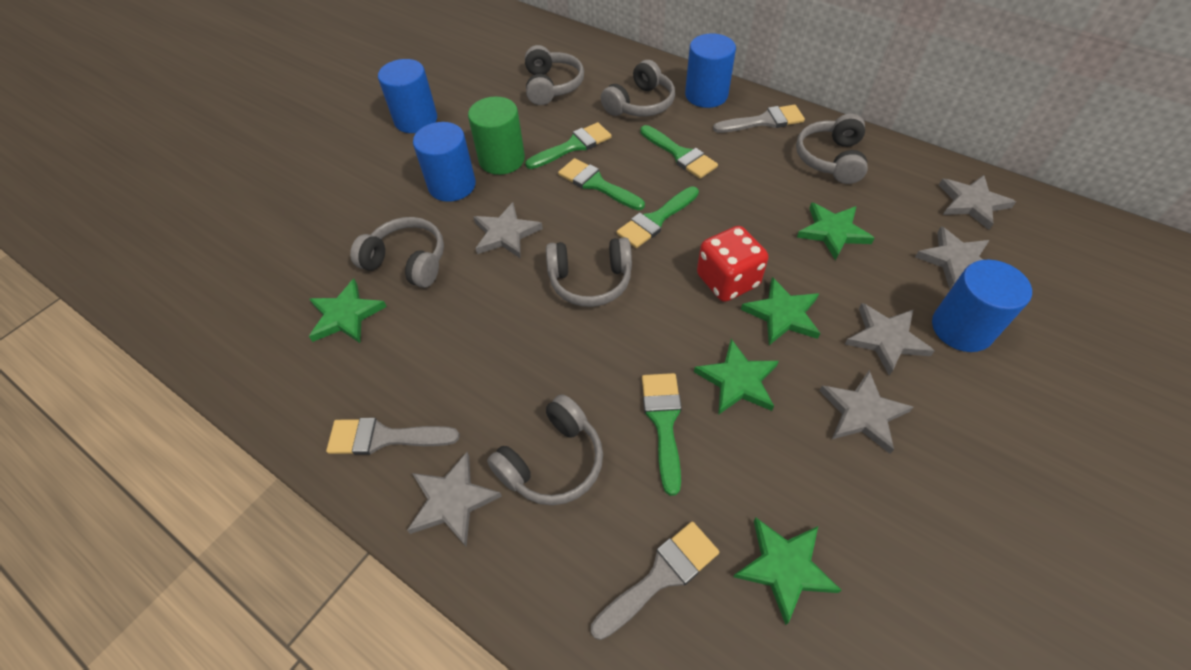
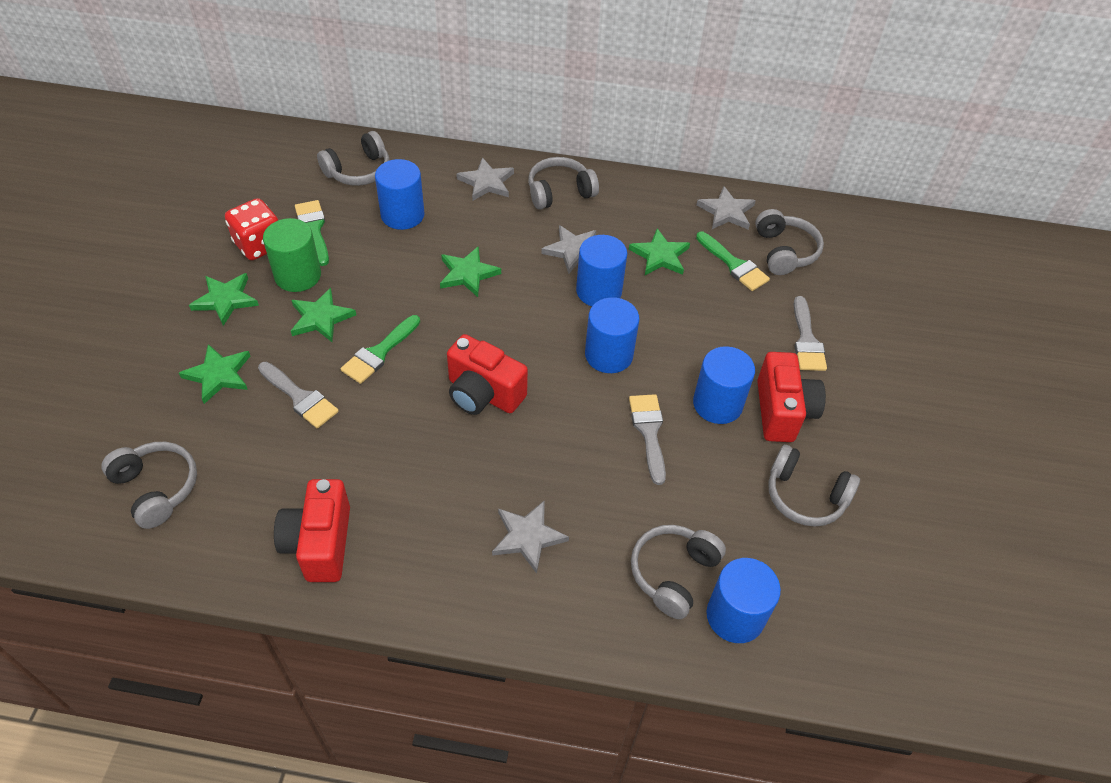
blue cylinder: 4 -> 5
green brush: 5 -> 3
grey star: 6 -> 4
red camera: 0 -> 3

